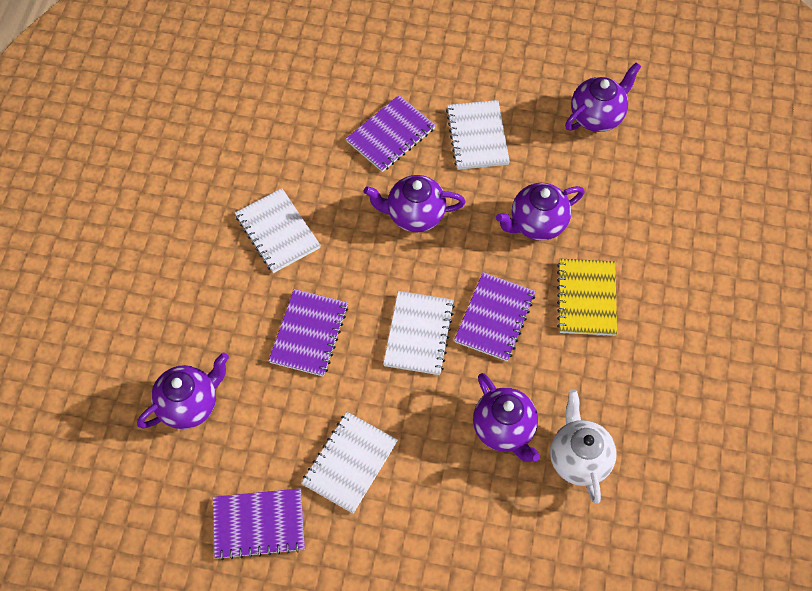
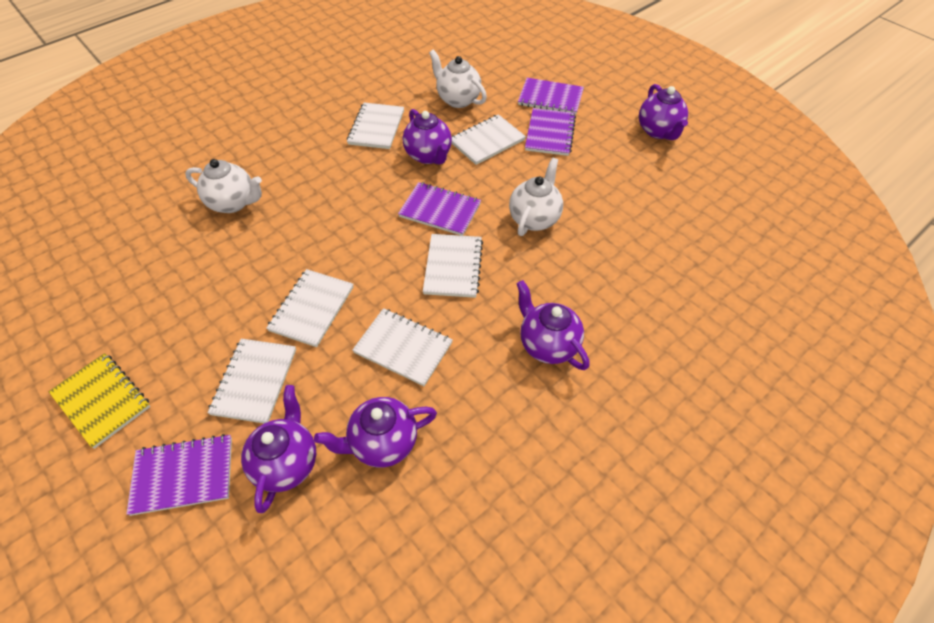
white notebook: 4 -> 6
white teapot: 1 -> 3

